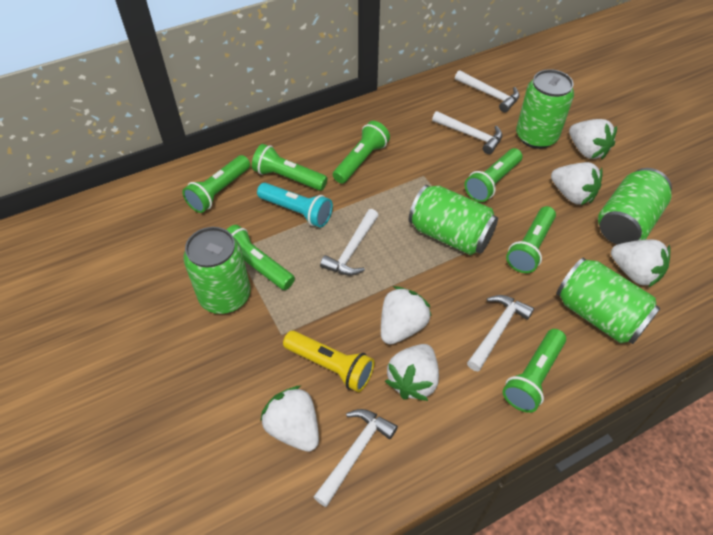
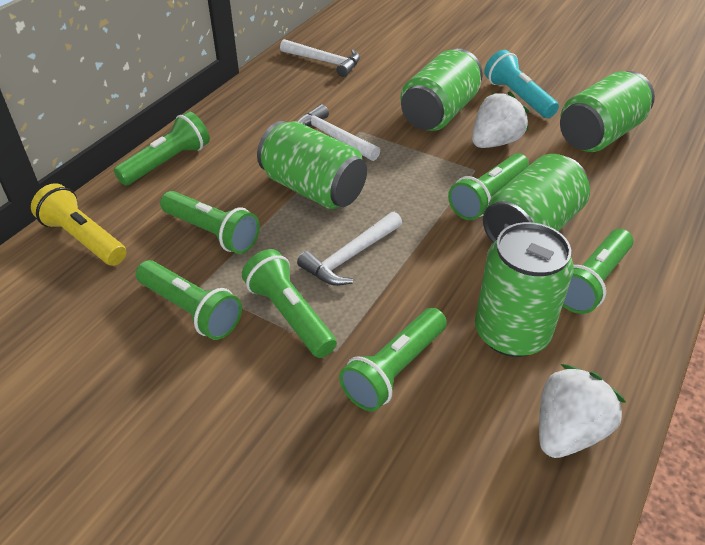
white hammer: 5 -> 3
white strawberry: 6 -> 2

